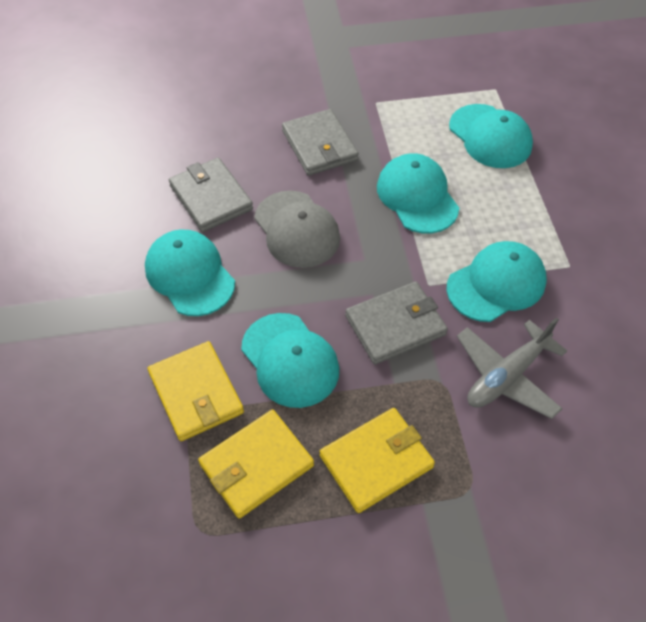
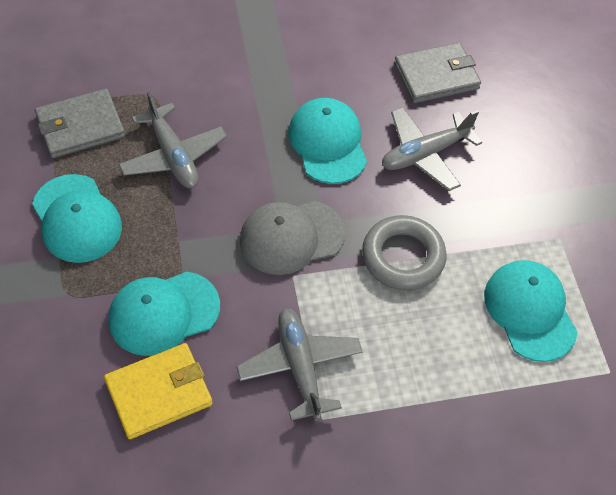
grey plane: 1 -> 3
grey ring: 0 -> 1
grey wallet: 3 -> 2
turquoise cap: 5 -> 4
yellow wallet: 3 -> 1

